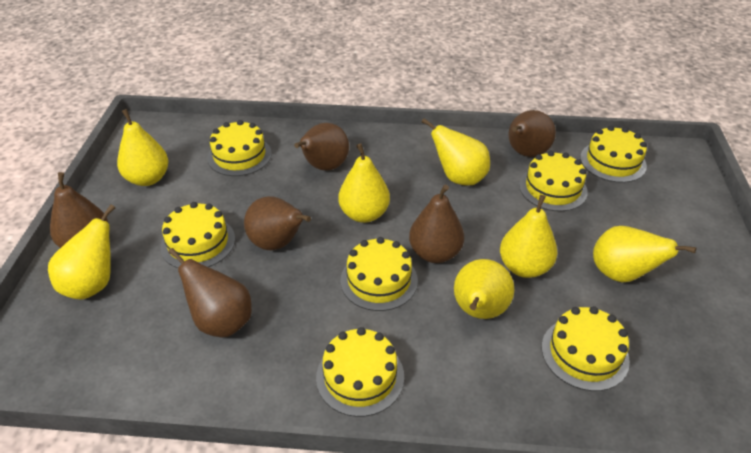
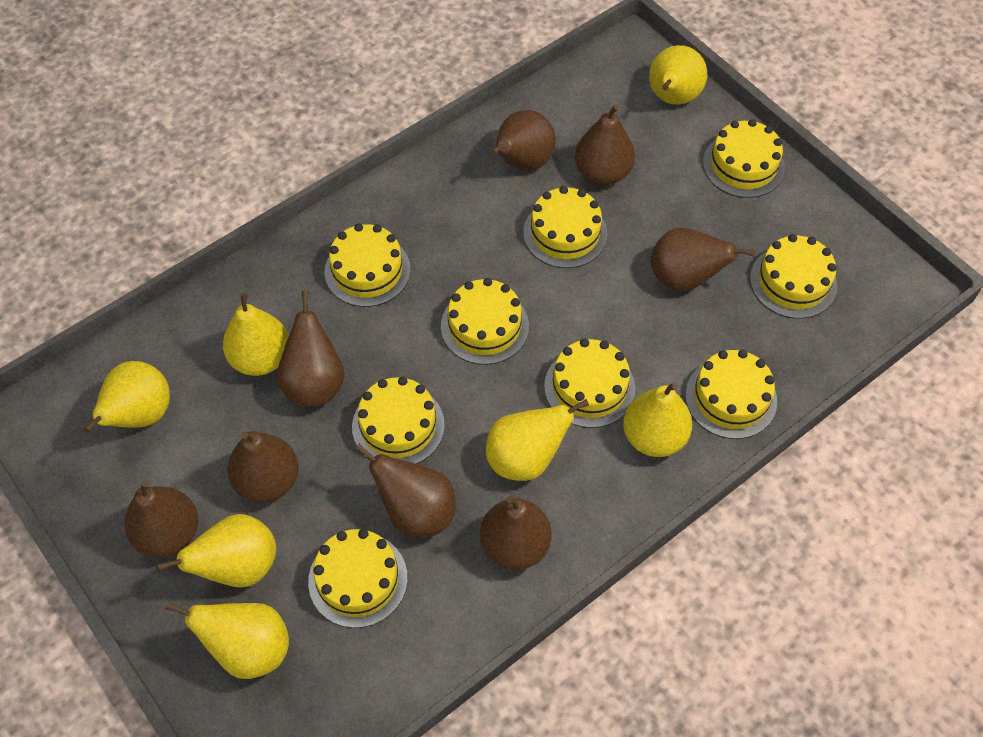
brown pear: 6 -> 8
yellow cake: 7 -> 9

